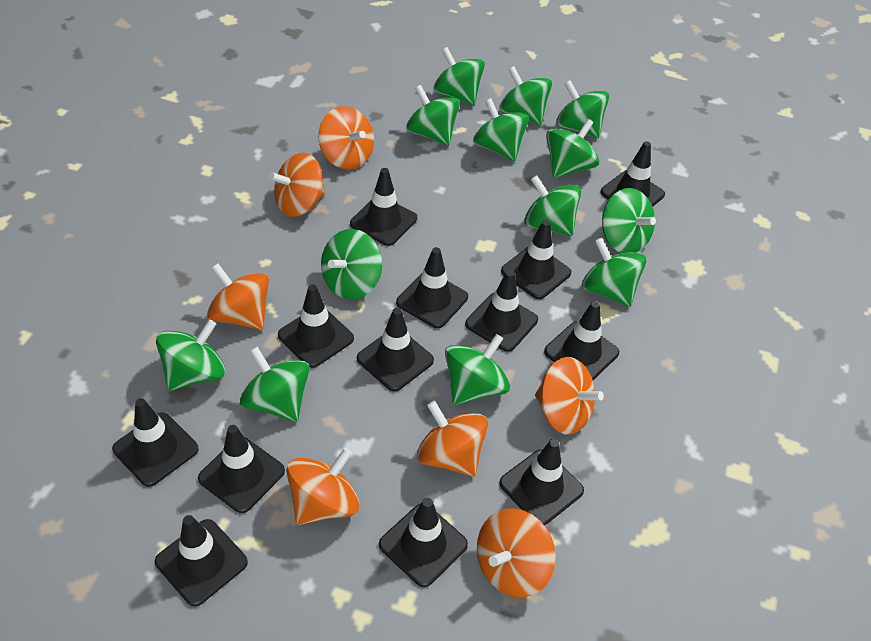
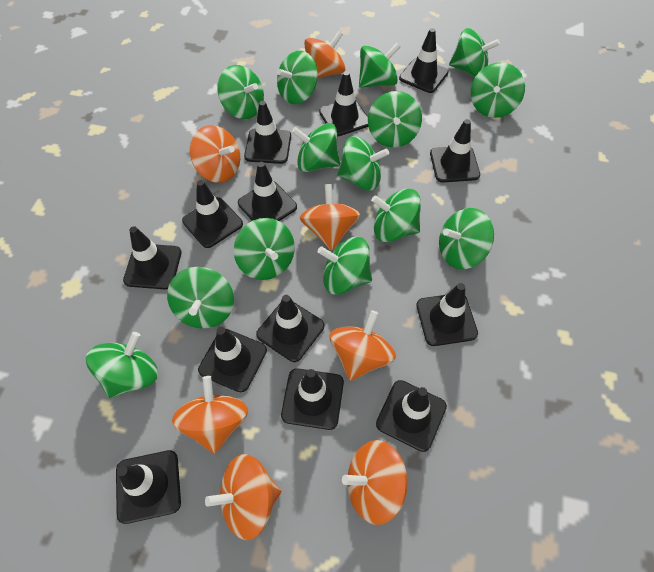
green spinning top: 13 -> 14

